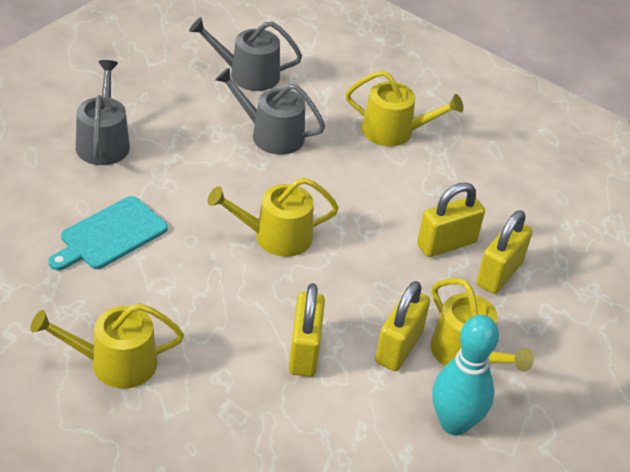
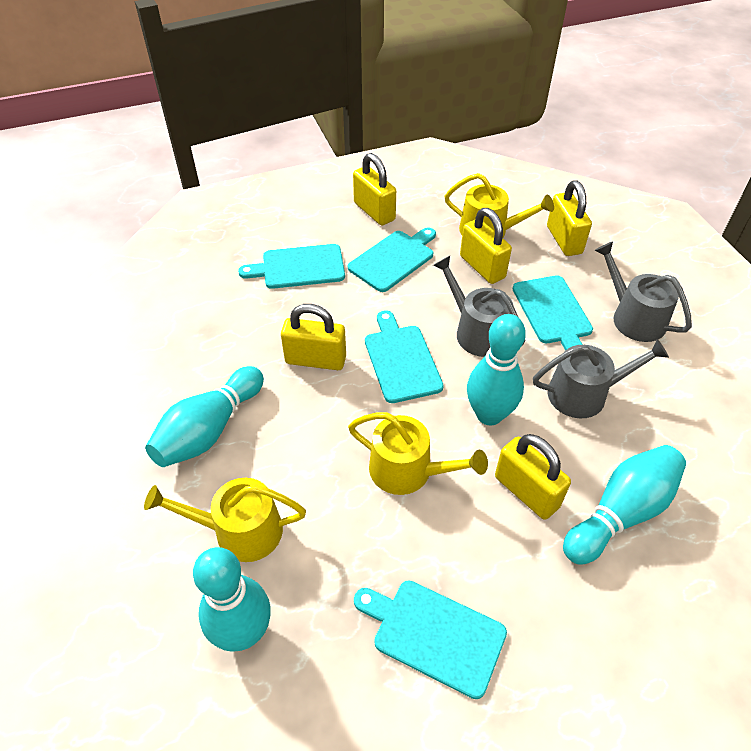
turquoise bowling pin: 1 -> 4
turquoise cutting board: 1 -> 5
yellow padlock: 4 -> 5
yellow watering can: 4 -> 3

